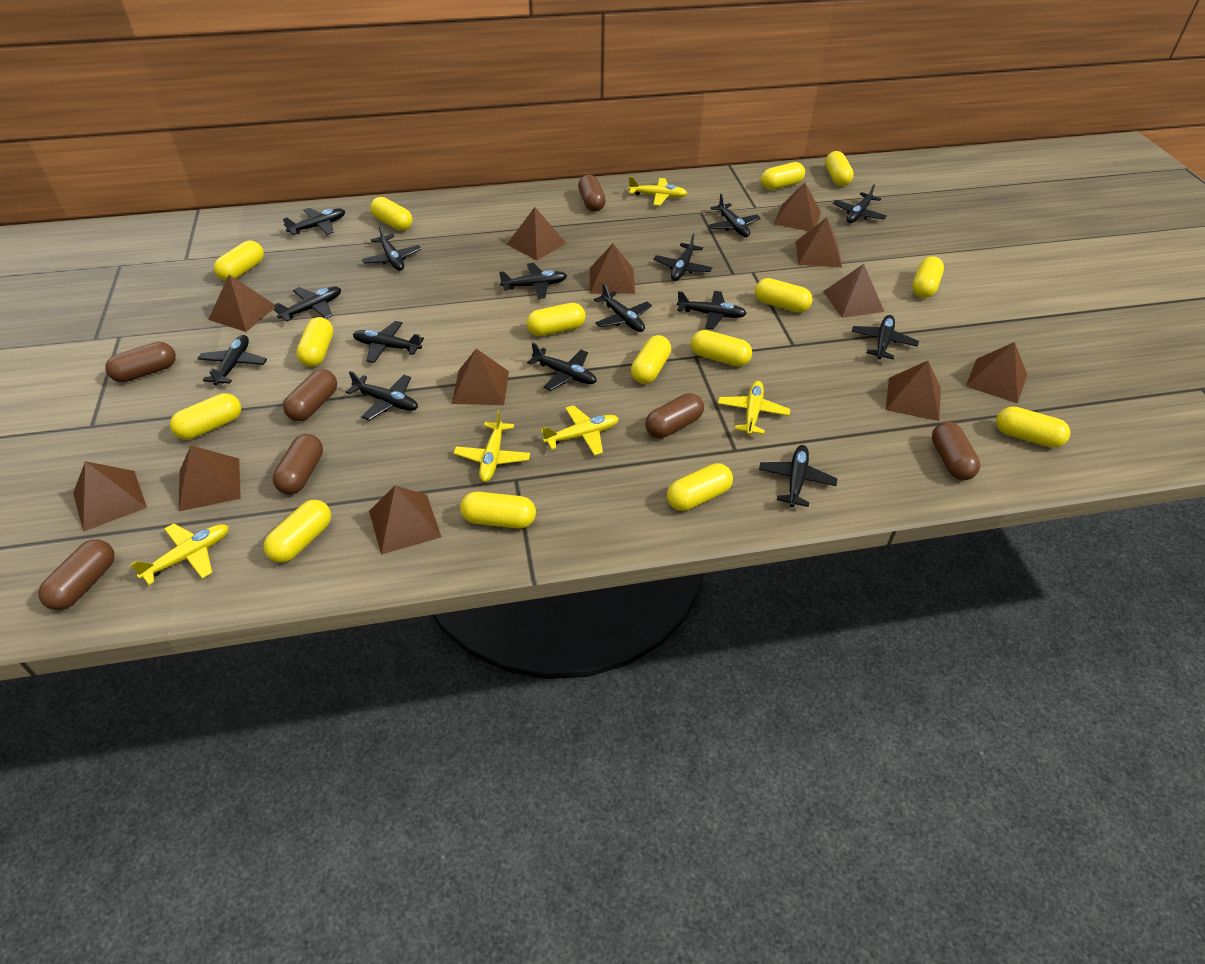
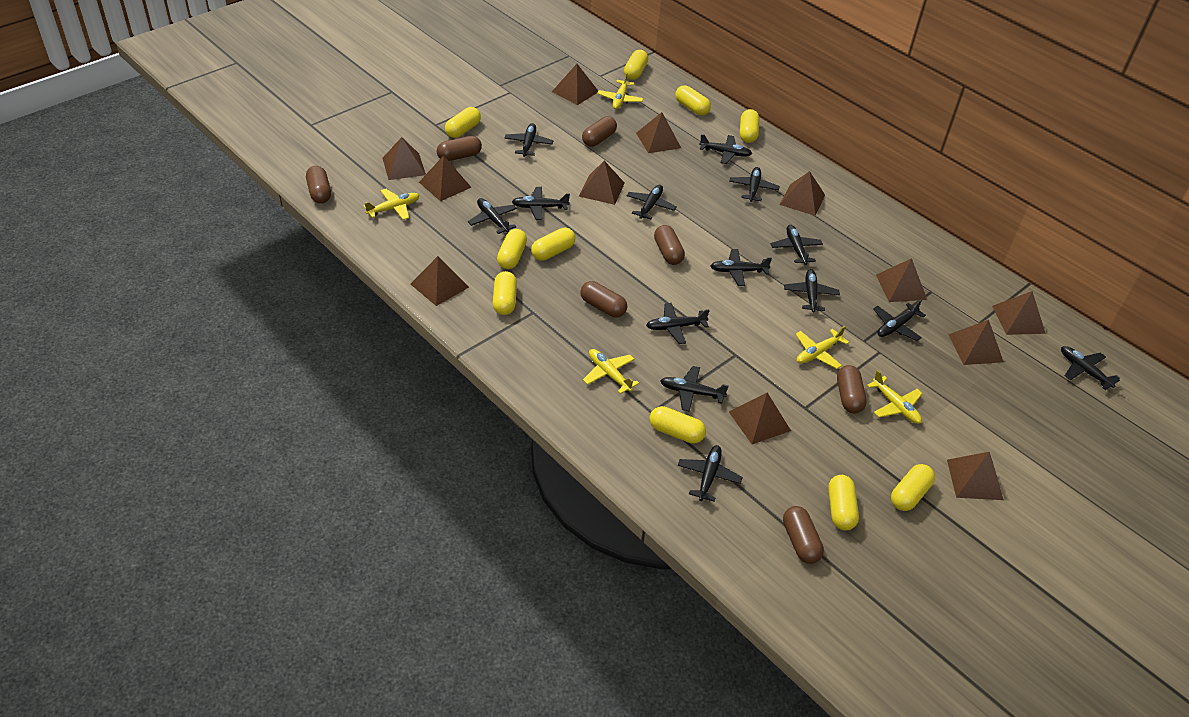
black plane: 15 -> 14
yellow capsule: 15 -> 10

